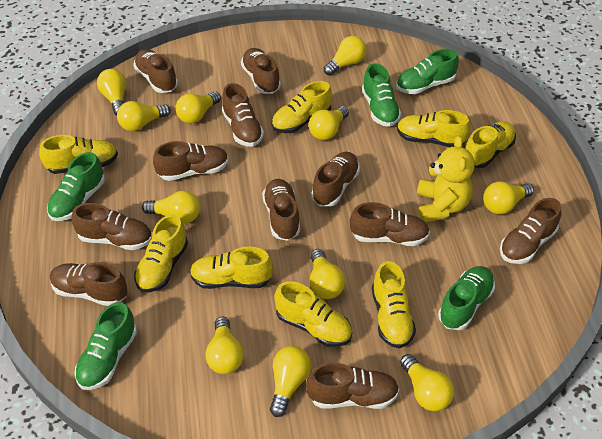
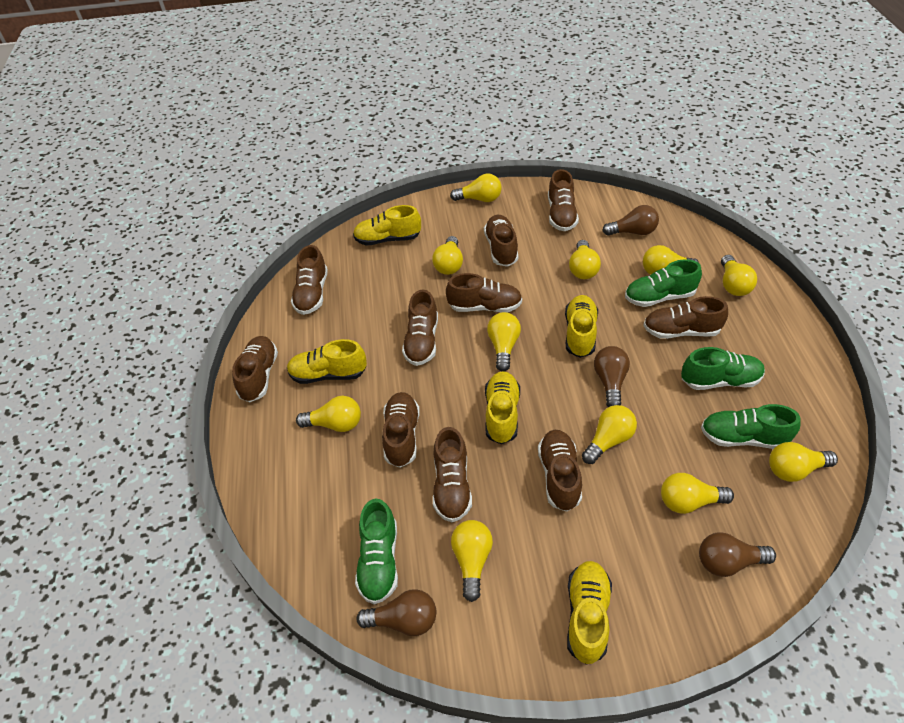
brown light bulb: 0 -> 4
brown shoe: 11 -> 10
green shoe: 5 -> 4
yellow shoe: 8 -> 5
yellow teddy bear: 1 -> 0

